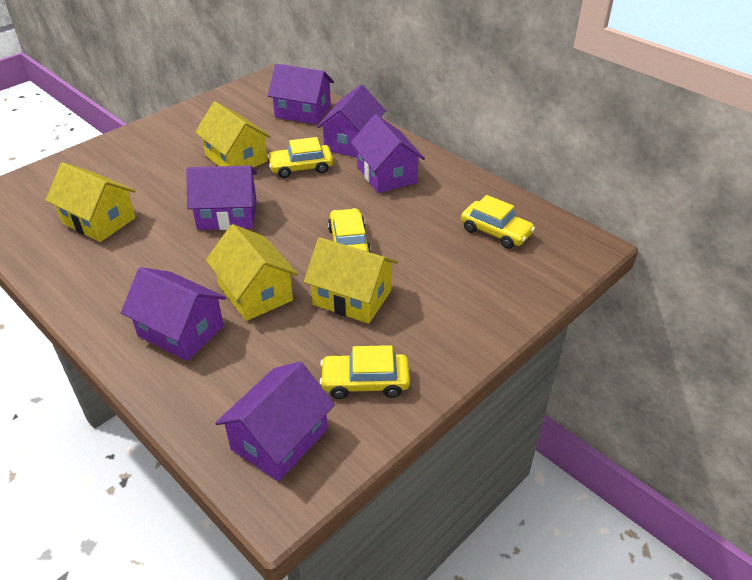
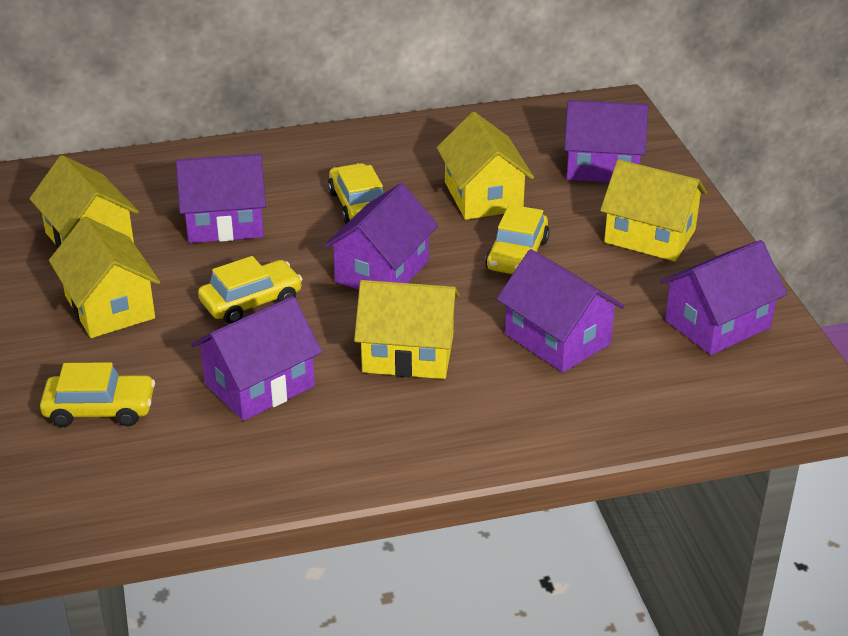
yellow house: 4 -> 5

